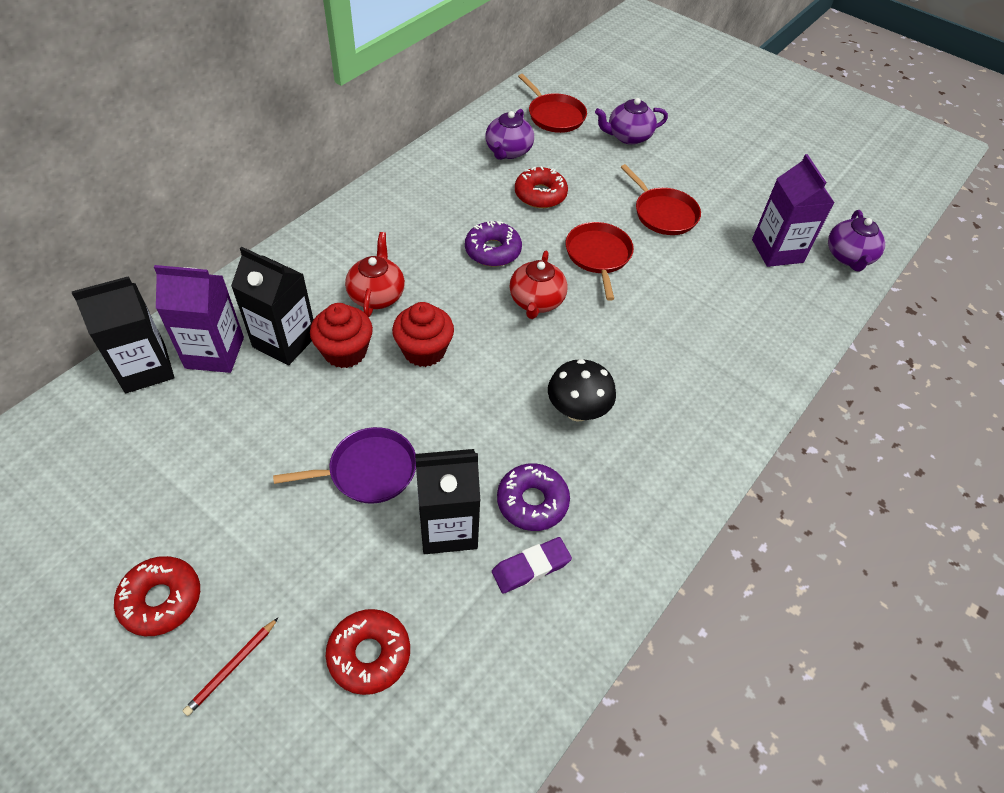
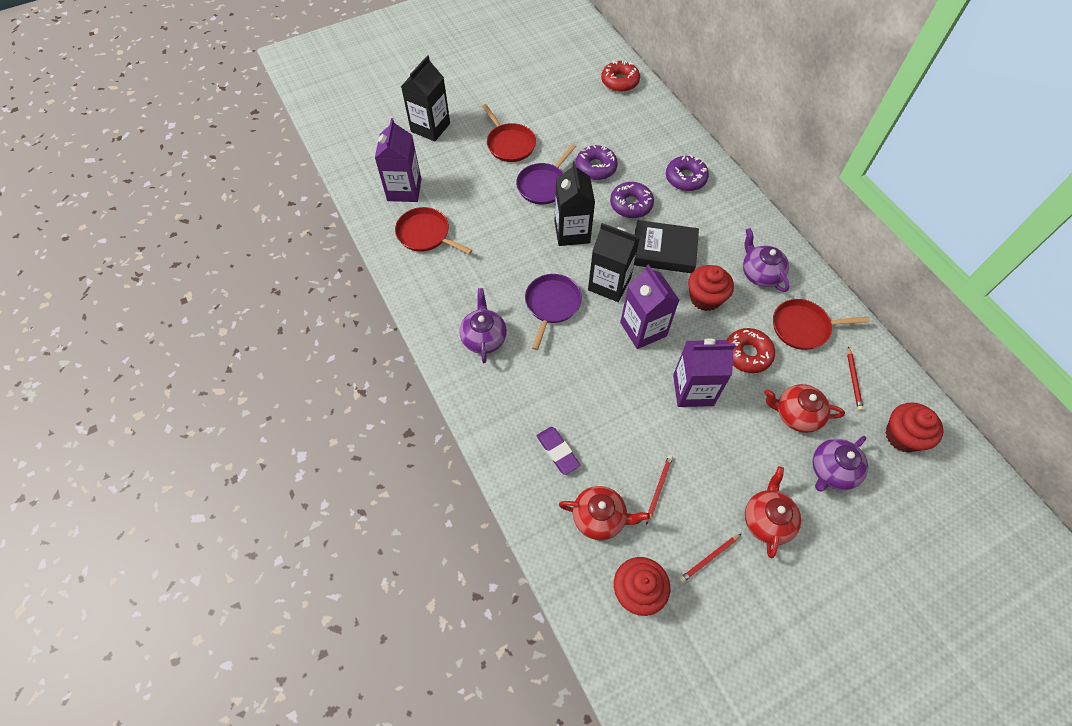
black book: 0 -> 1
black mushroom: 1 -> 0
purple carton: 2 -> 3
purple donut: 2 -> 3
purple pan: 1 -> 2
red cupcake: 2 -> 3
red donut: 3 -> 2
red pencil: 1 -> 3
red teapot: 2 -> 3

